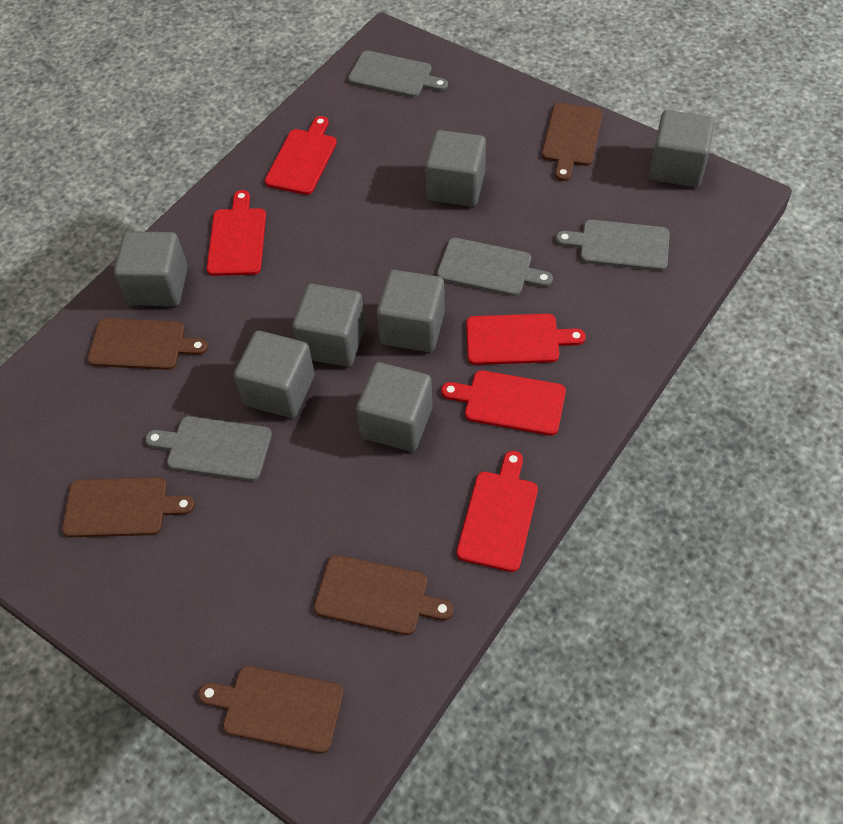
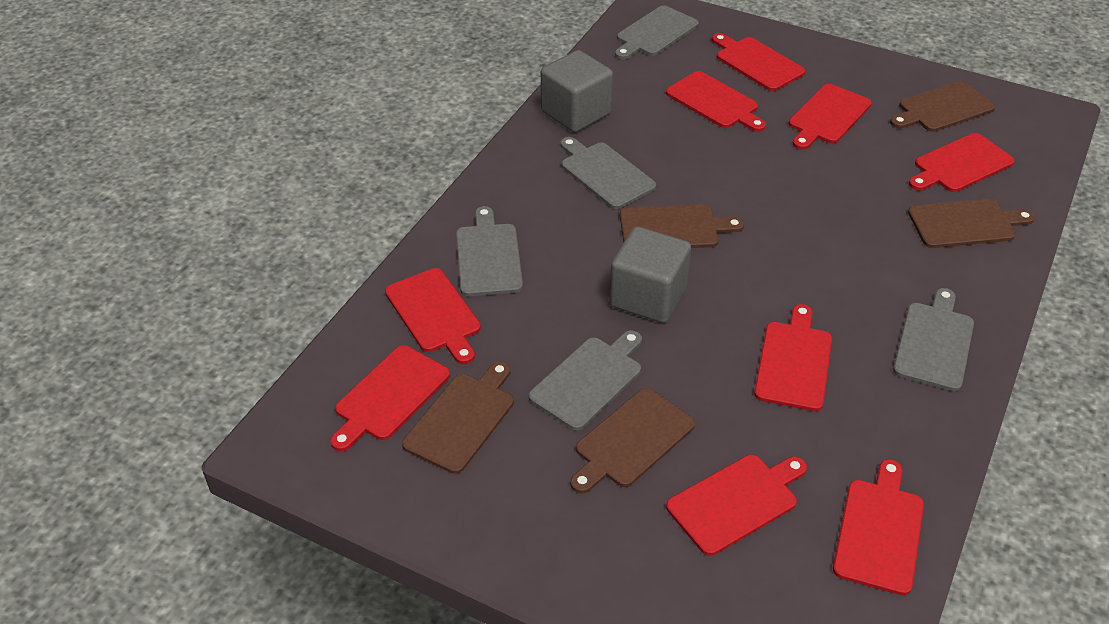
grey cube: 7 -> 2
grey cutting board: 4 -> 5
red cutting board: 5 -> 9

